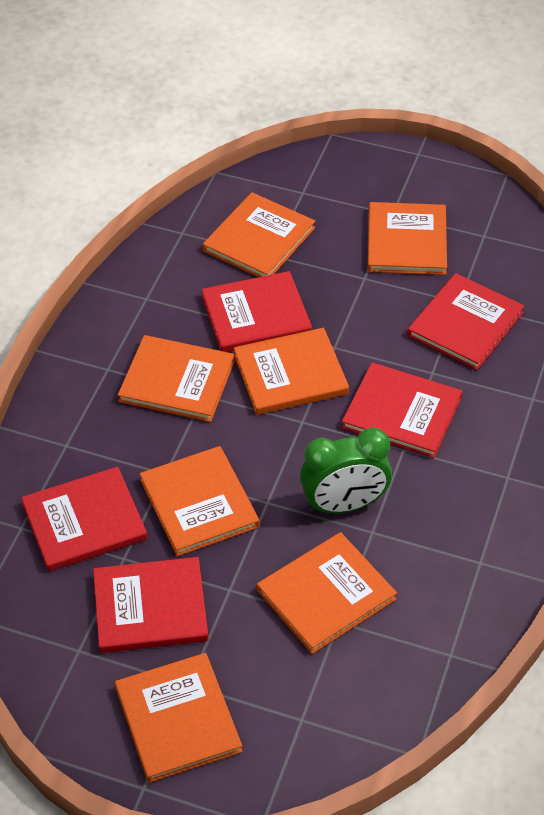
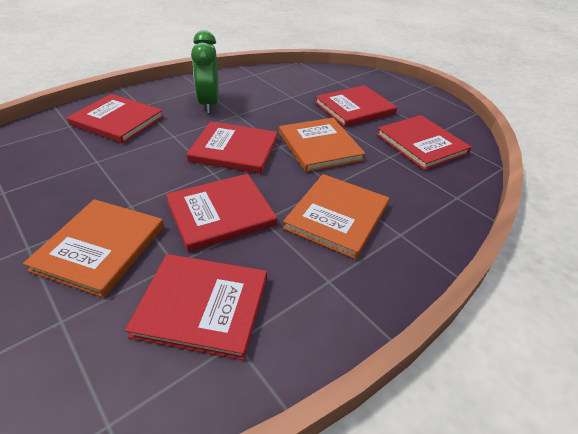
orange book: 7 -> 3
red book: 5 -> 6

